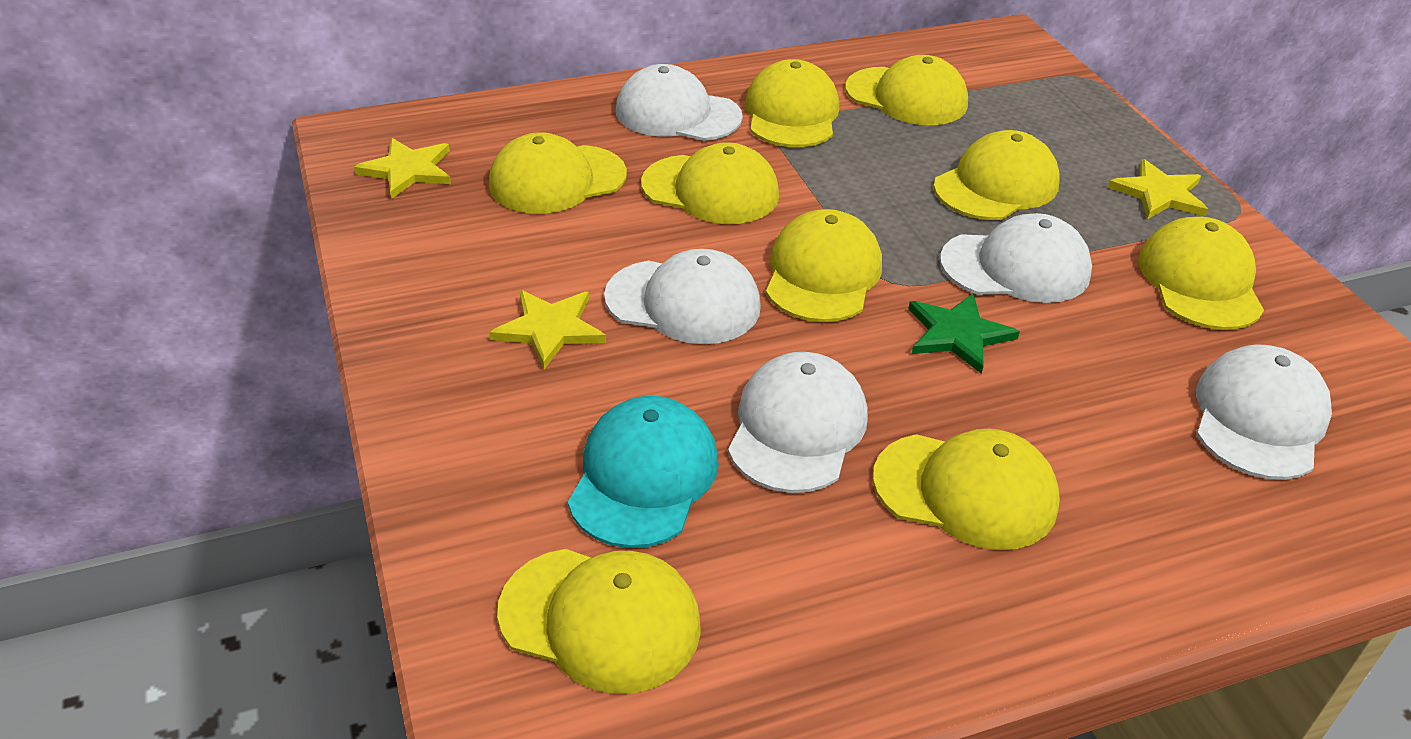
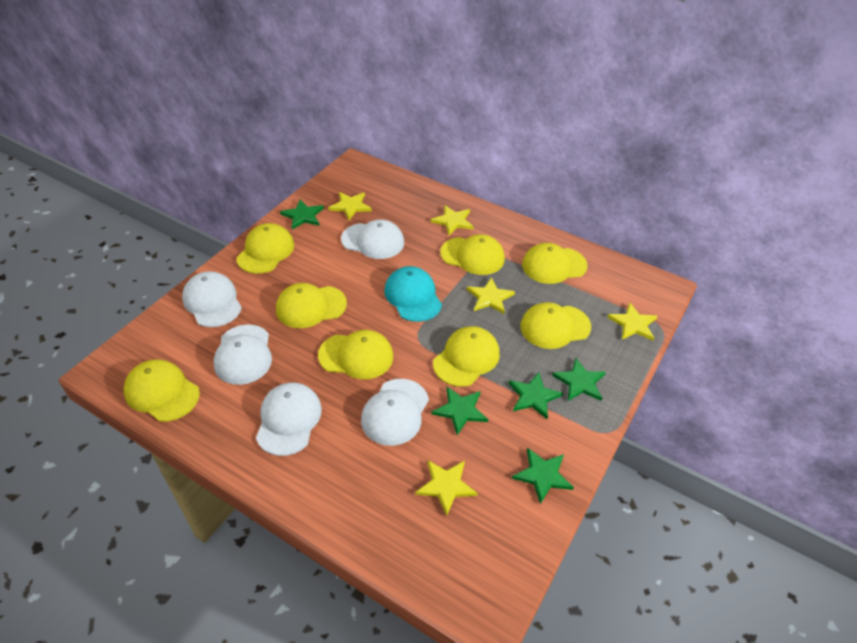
green star: 1 -> 5
yellow cap: 9 -> 8
yellow star: 3 -> 5

